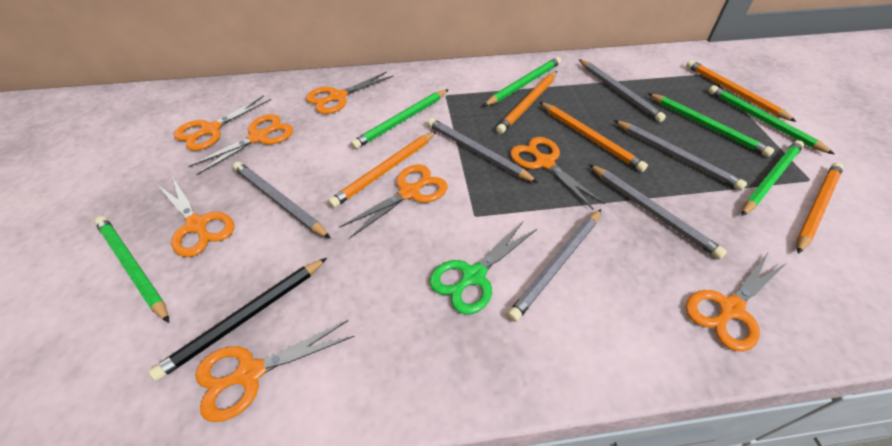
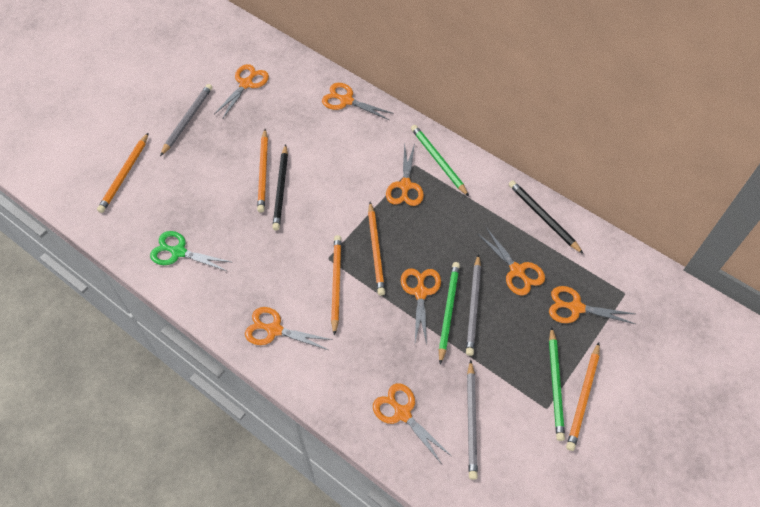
black pencil: 1 -> 2
green pencil: 6 -> 3
grey pencil: 6 -> 3

